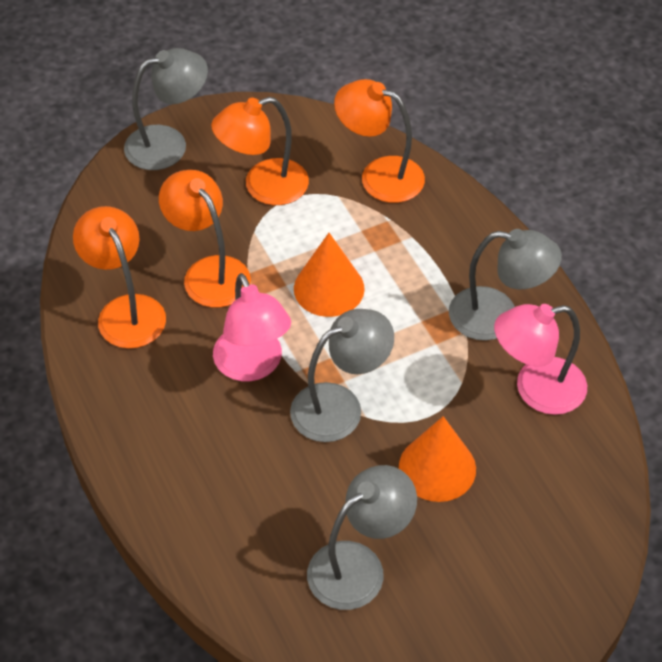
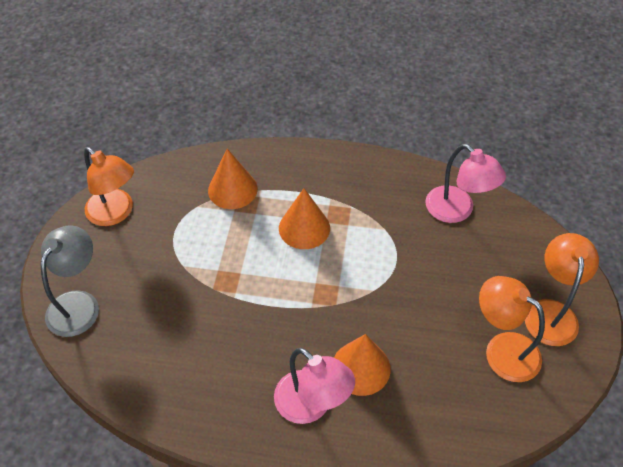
grey lamp: 4 -> 1
orange cone: 2 -> 3
orange lamp: 4 -> 3

